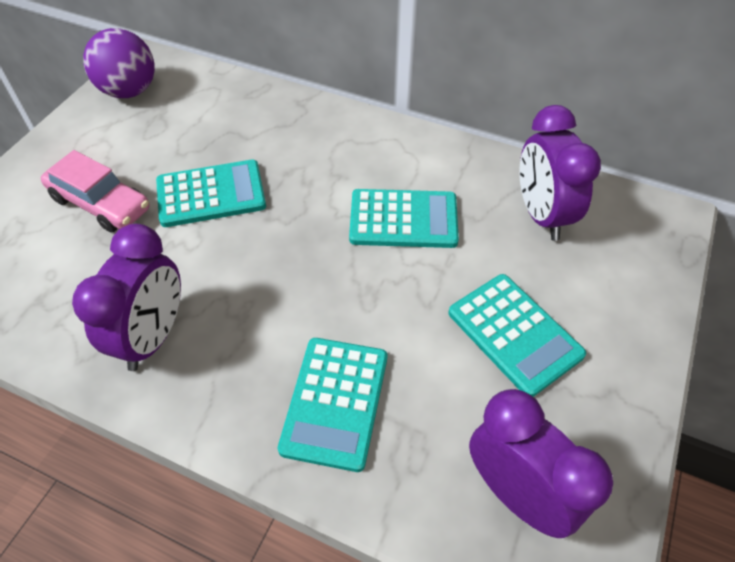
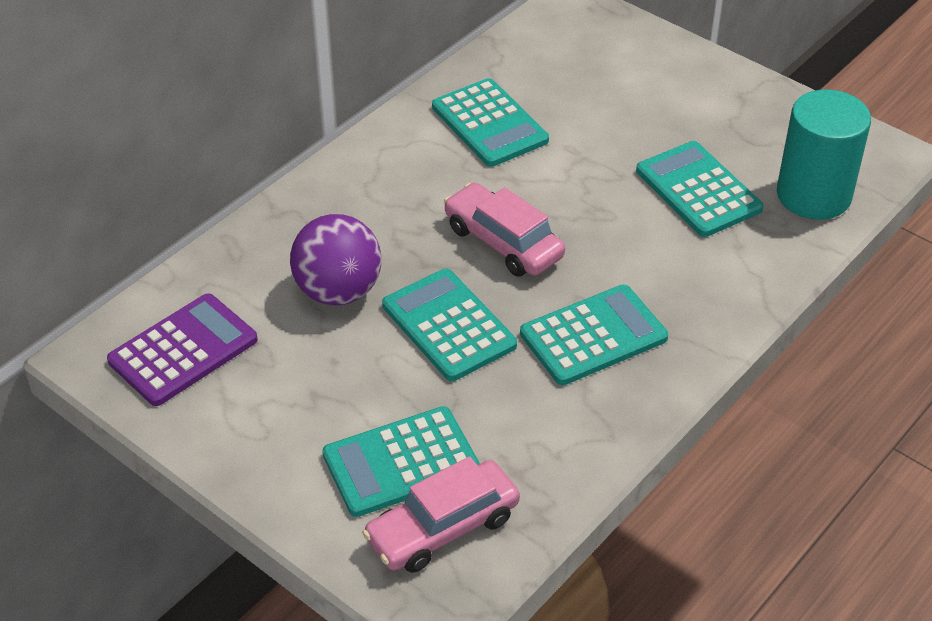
pink car: 1 -> 2
purple calculator: 0 -> 1
purple clock: 3 -> 0
turquoise calculator: 4 -> 5
turquoise cylinder: 0 -> 1

